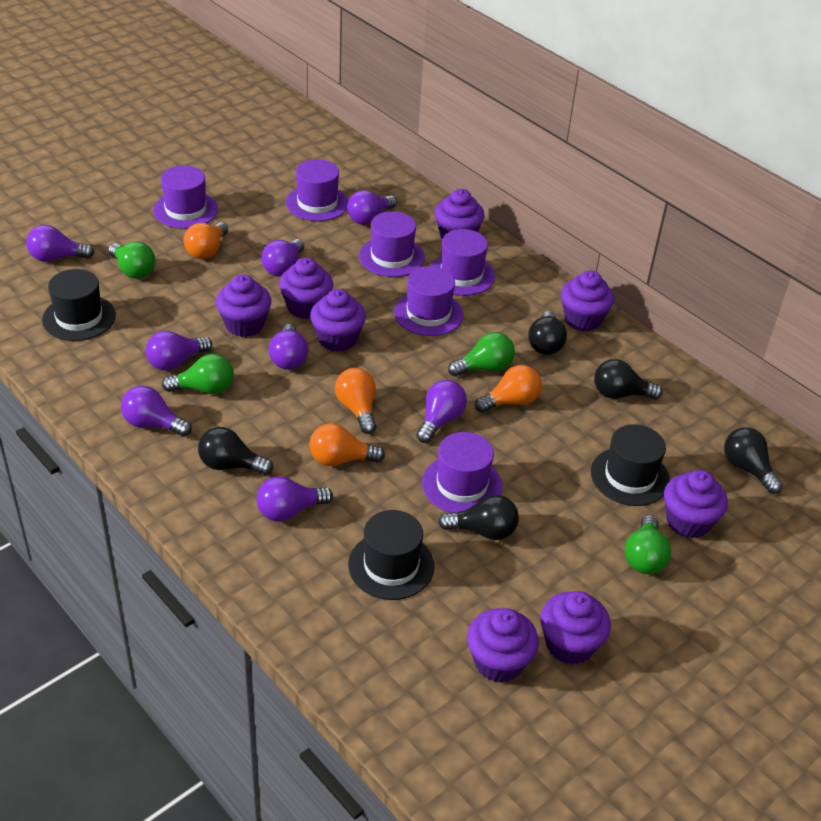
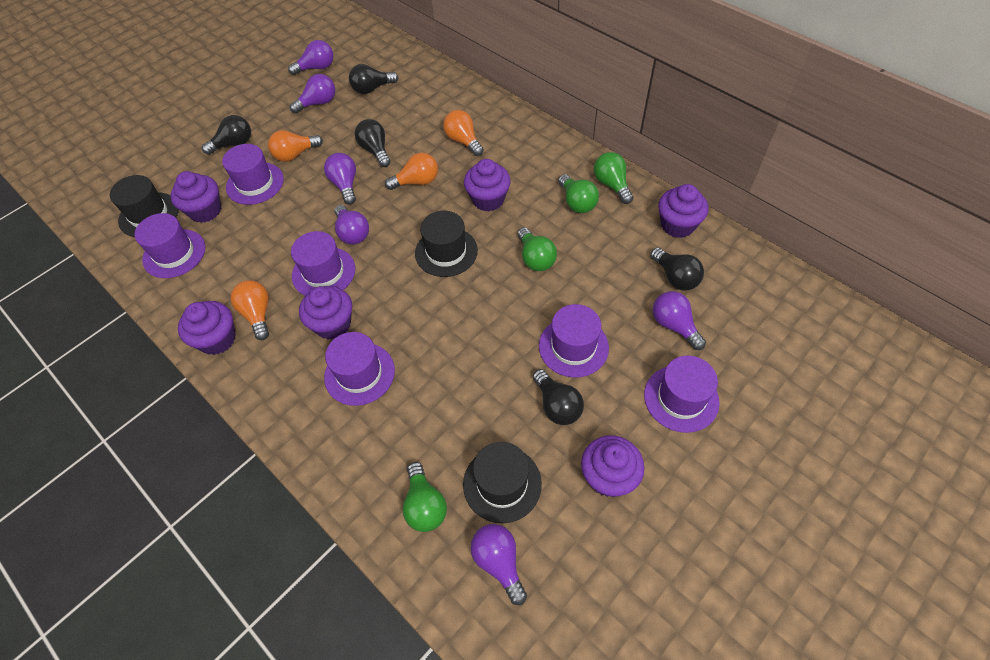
purple cupcake: 8 -> 6
purple light bulb: 8 -> 6

